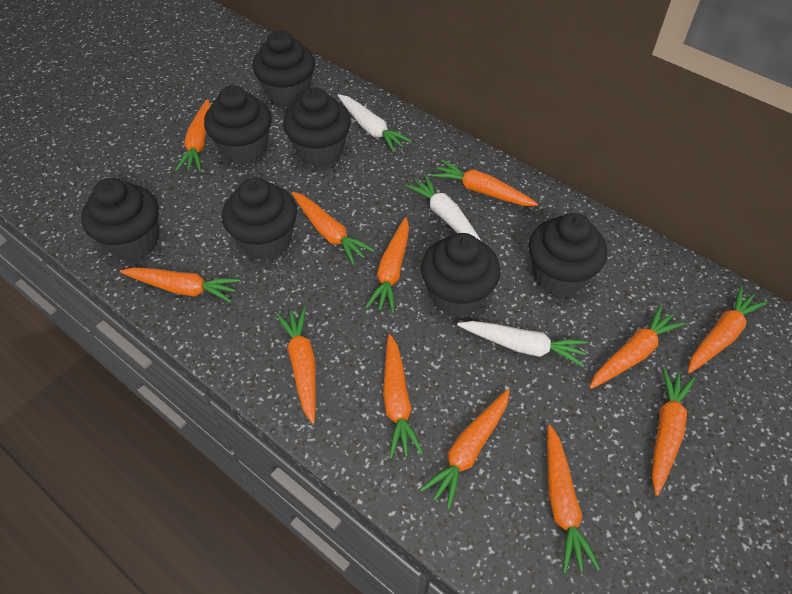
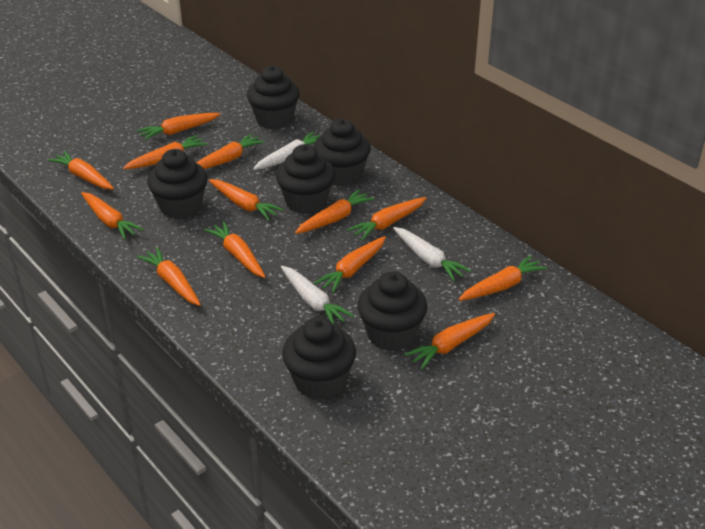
black cupcake: 7 -> 6
orange carrot: 12 -> 13

